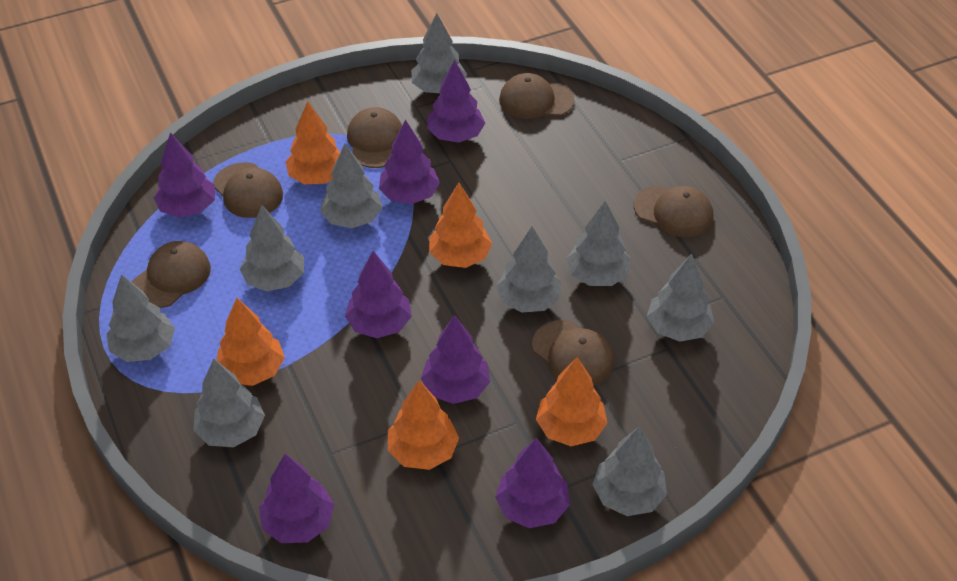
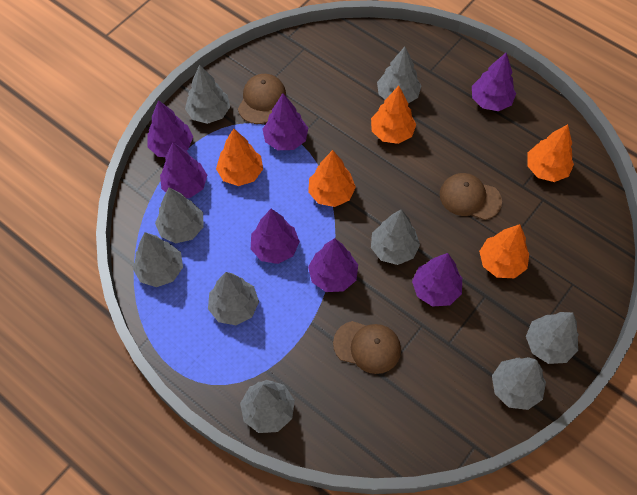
brown cap: 6 -> 3

